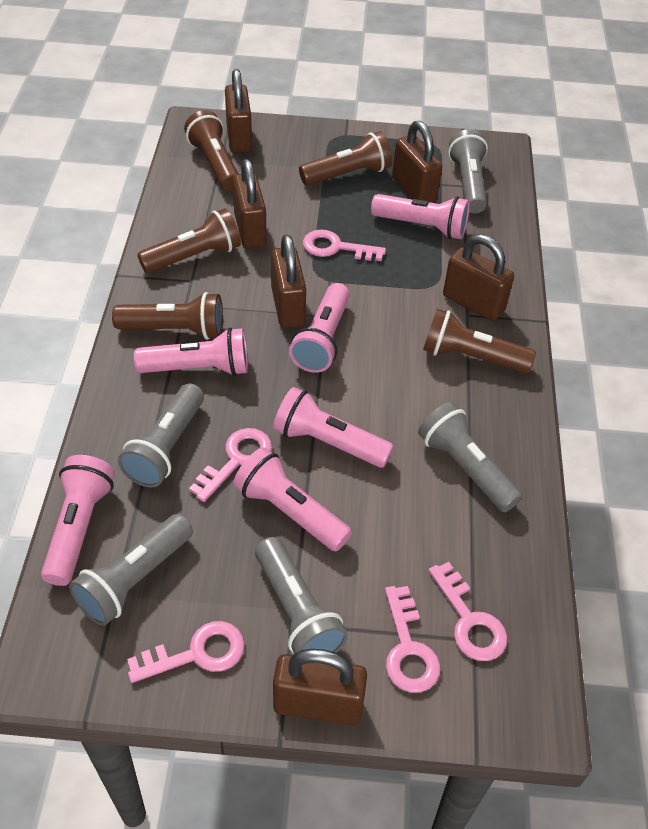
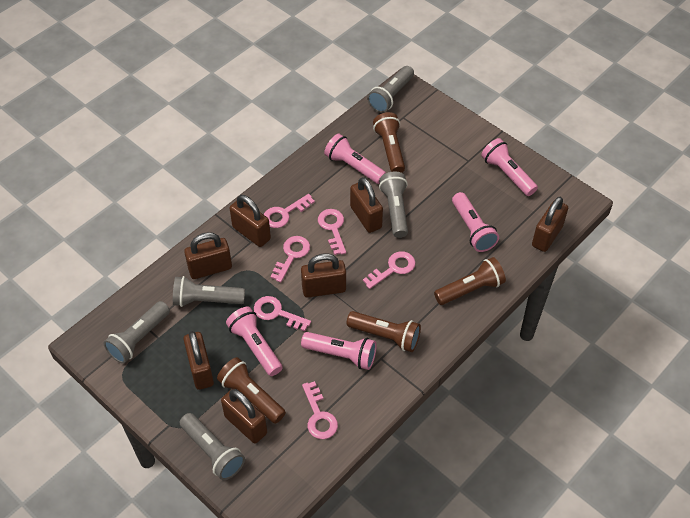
brown flashlight: 5 -> 4
brown padlock: 6 -> 7
pink flashlight: 6 -> 5
pink key: 5 -> 6

